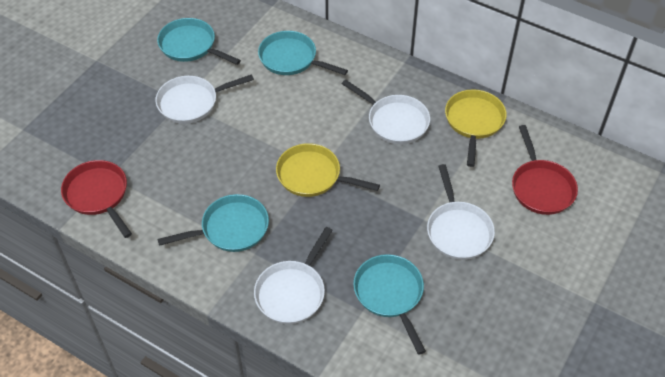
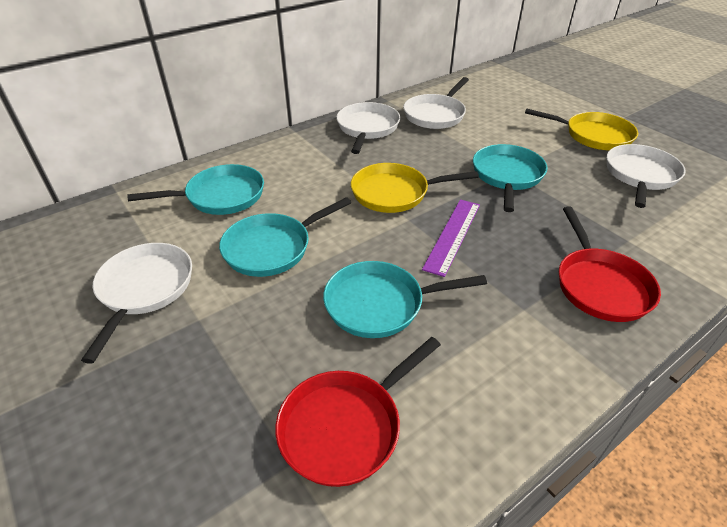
purple ruler: 0 -> 1

